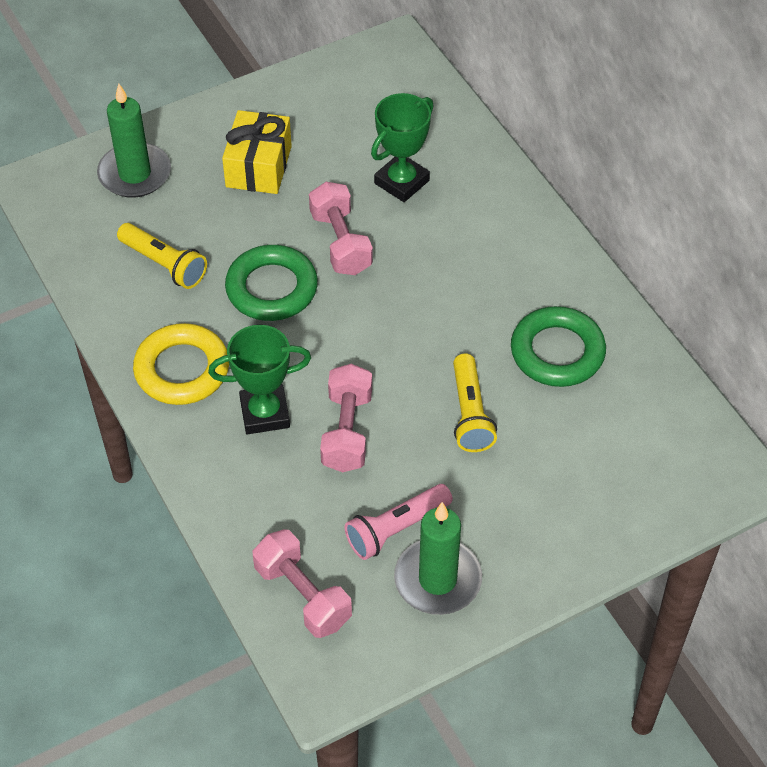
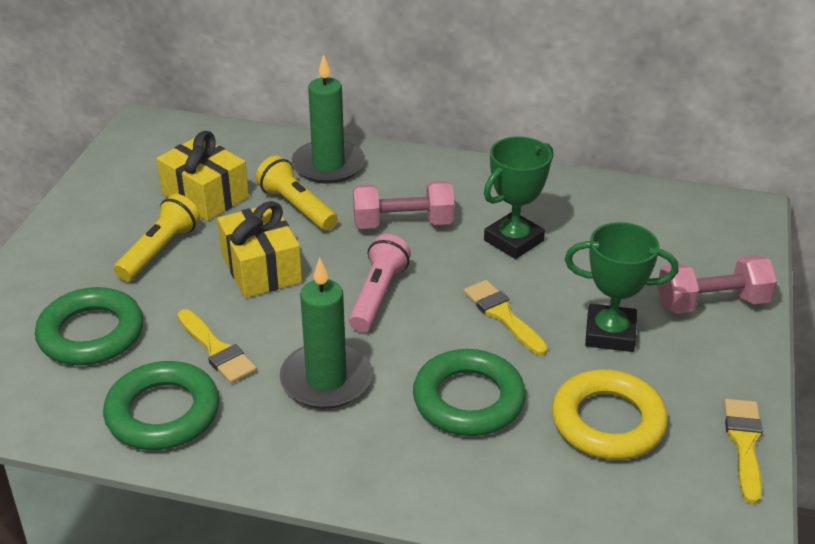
green ring: 2 -> 3
pink dumbbell: 3 -> 2
yellow brush: 0 -> 3
yellow gift: 1 -> 2

